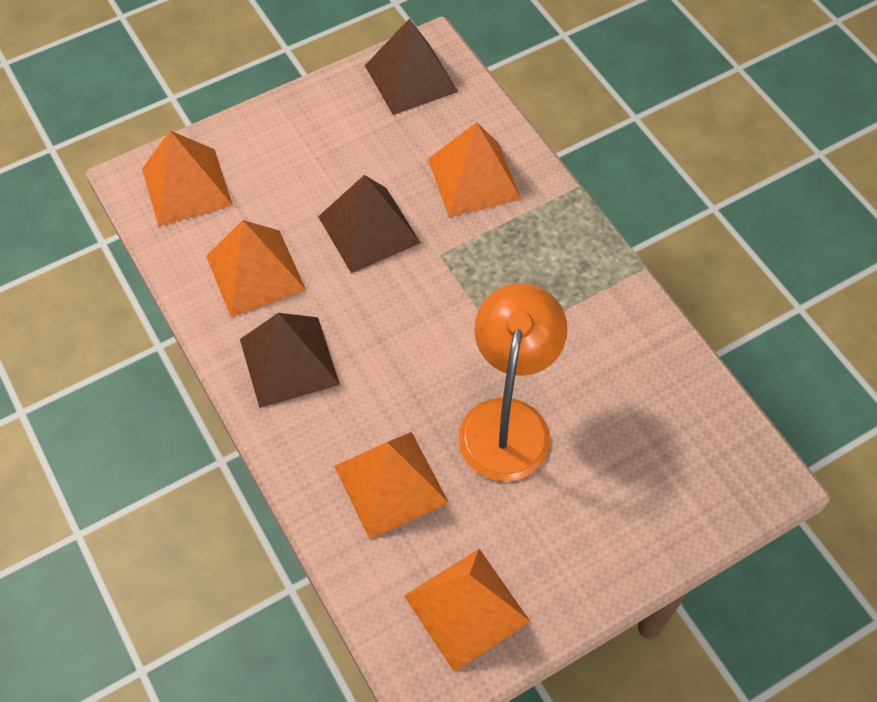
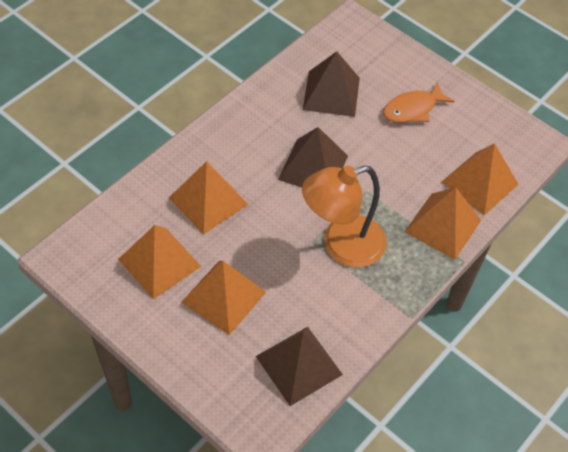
orange fish: 0 -> 1

